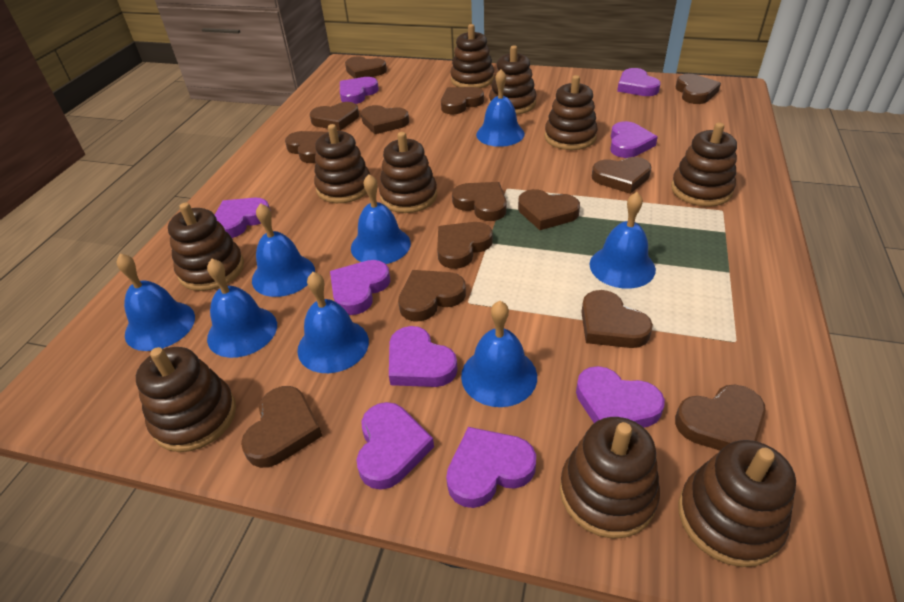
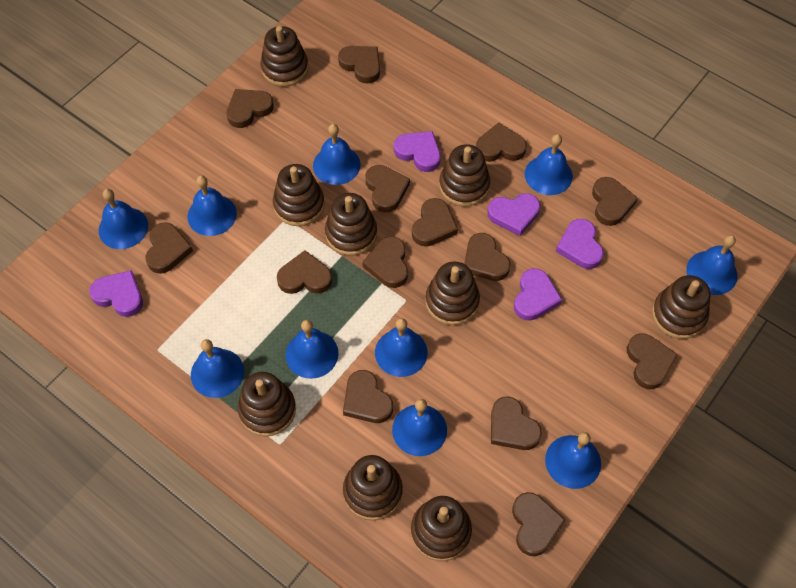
blue bell: 8 -> 10
brown stacking toy: 10 -> 9
purple heart: 9 -> 5

